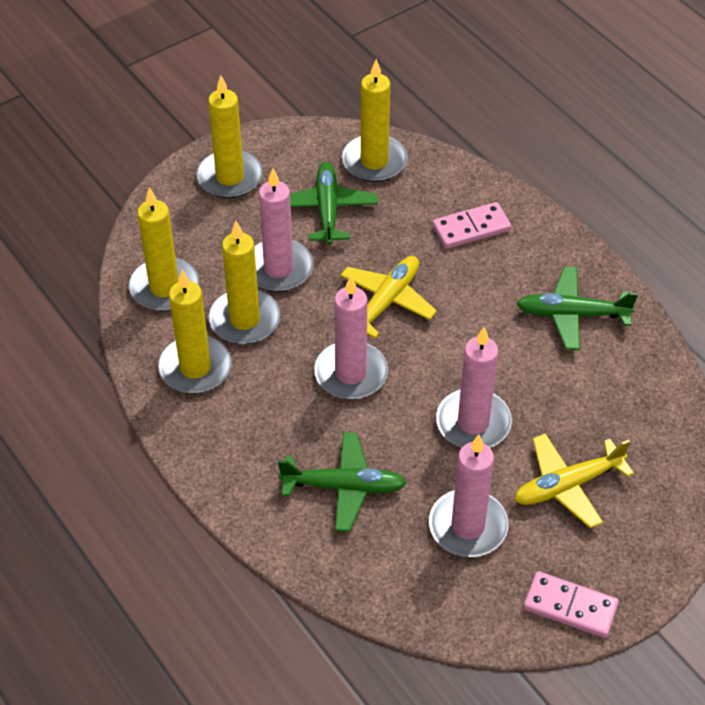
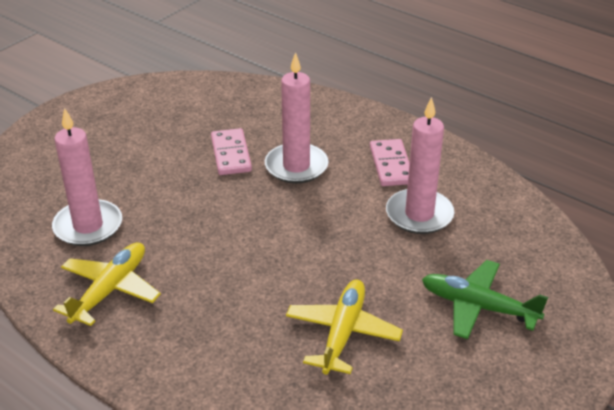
green plane: 3 -> 1
pink candle: 4 -> 3
yellow candle: 5 -> 0

